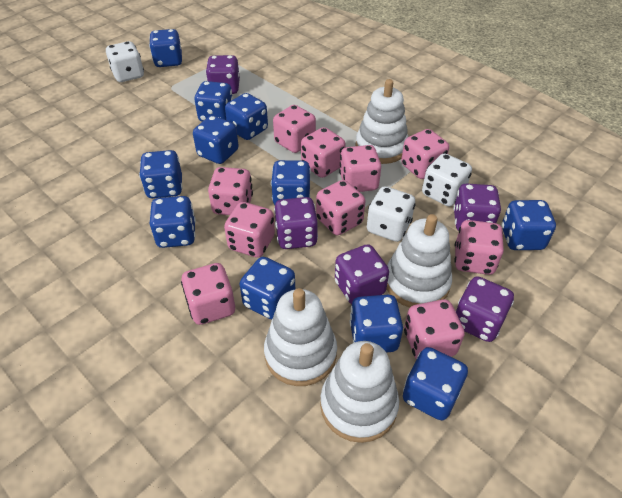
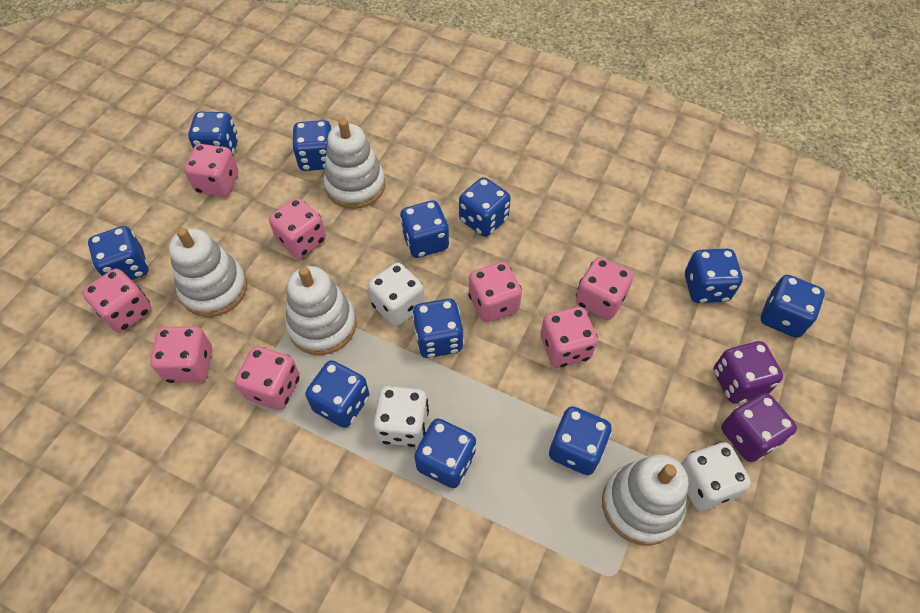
pink dice: 10 -> 8
purple dice: 5 -> 2

